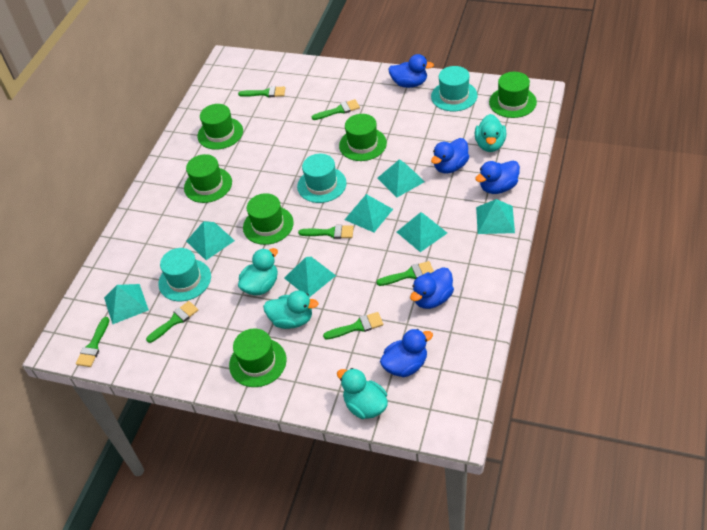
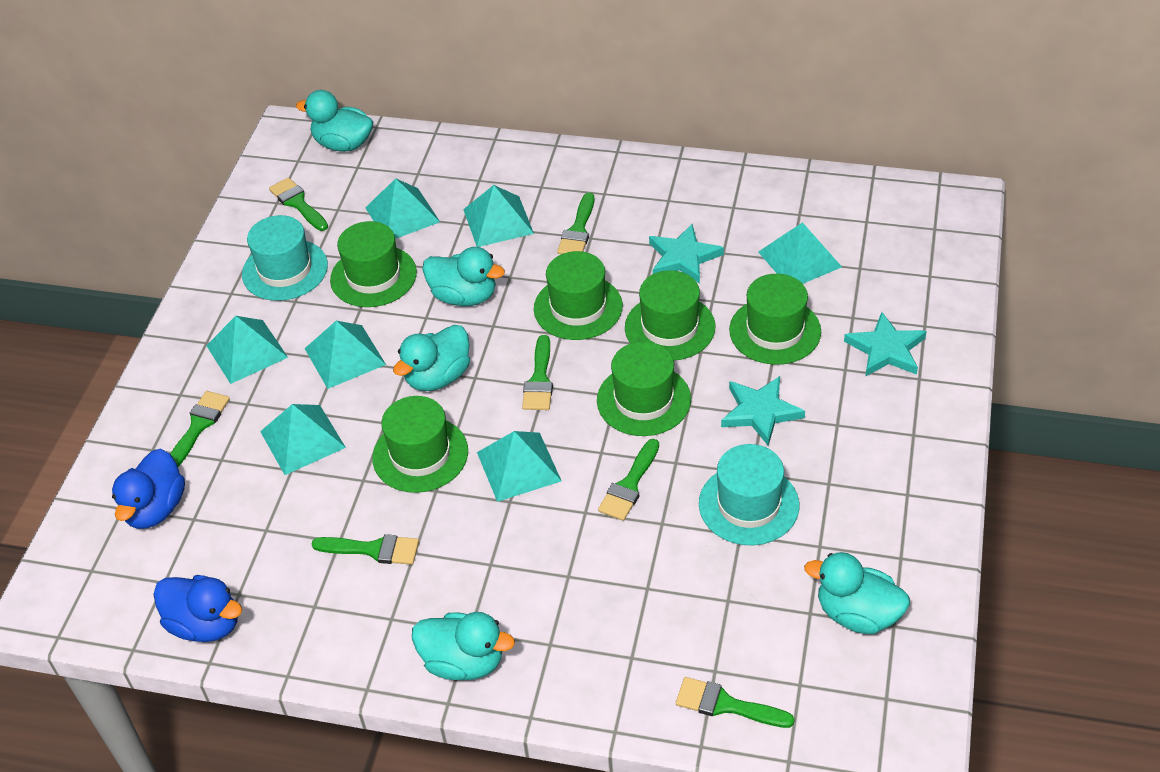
blue duck: 5 -> 2
turquoise duck: 4 -> 5
turquoise hat: 3 -> 2
turquoise star: 0 -> 3

